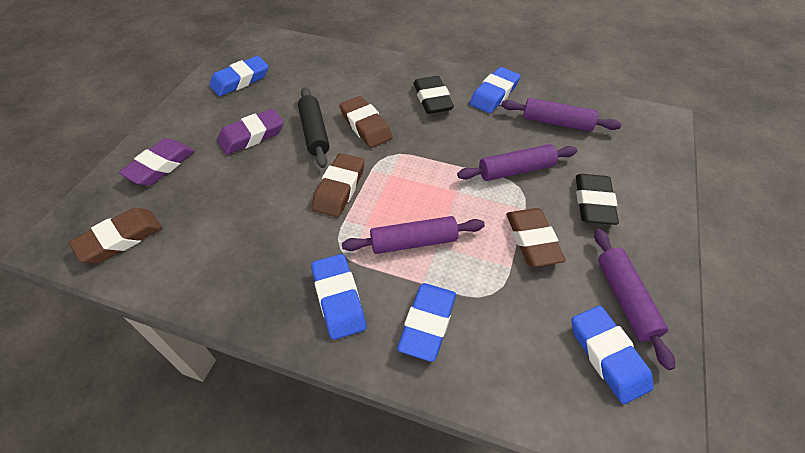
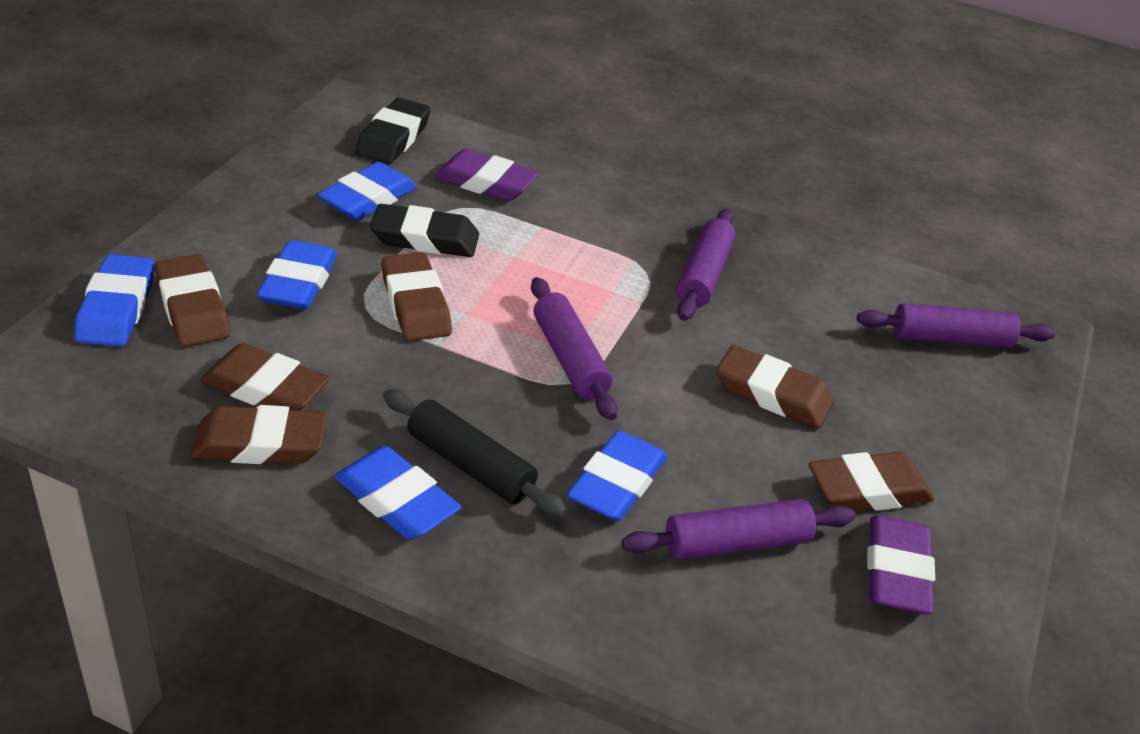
brown eraser: 4 -> 6

